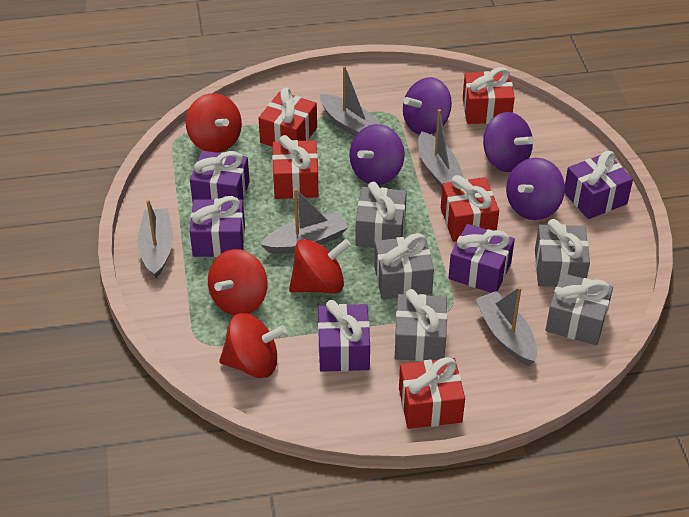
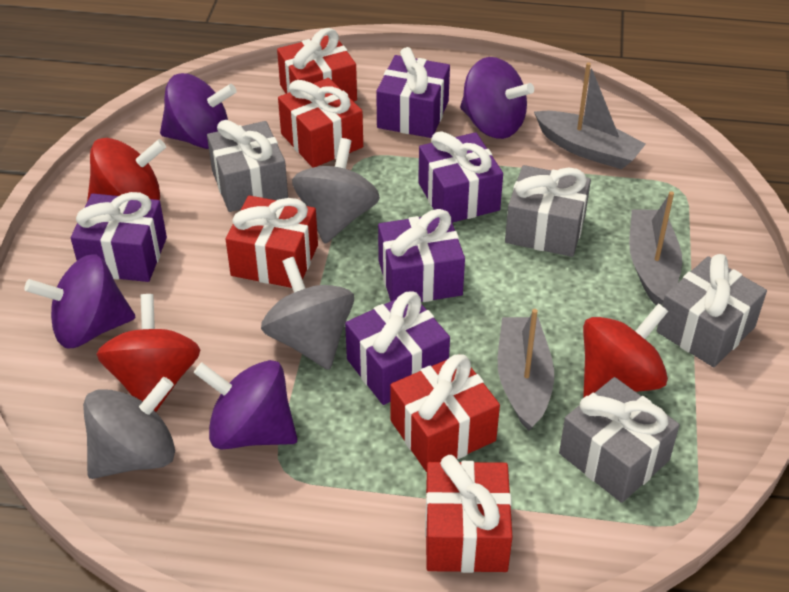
grey boat: 5 -> 3
grey gift: 5 -> 4
grey spinning top: 0 -> 3
red spinning top: 4 -> 3

